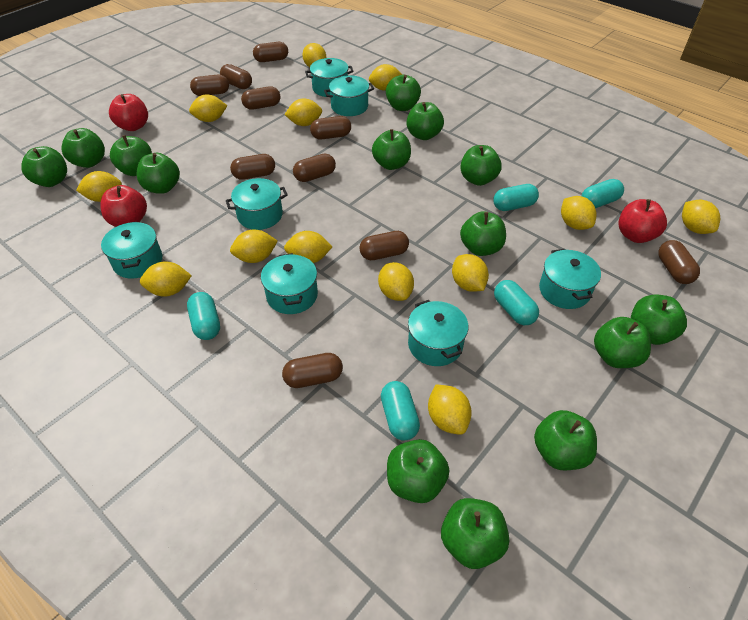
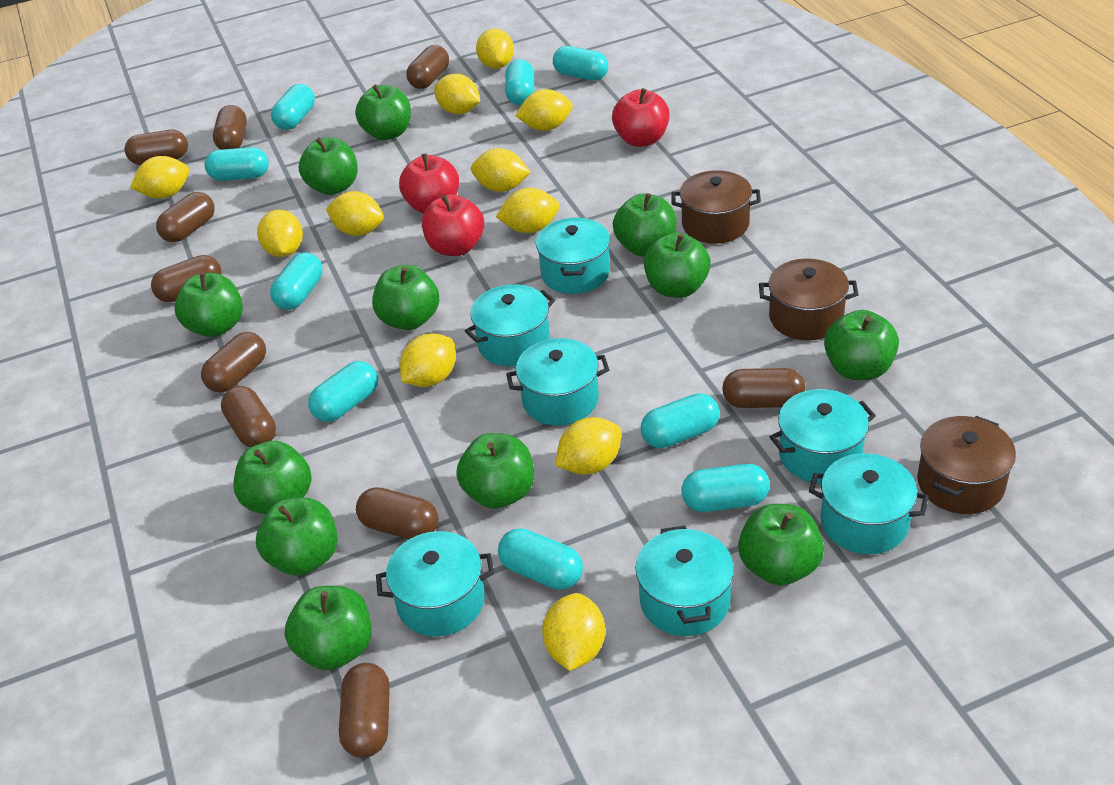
brown pot: 0 -> 3
green apple: 14 -> 12
turquoise capsule: 5 -> 9
yellow lemon: 13 -> 11

